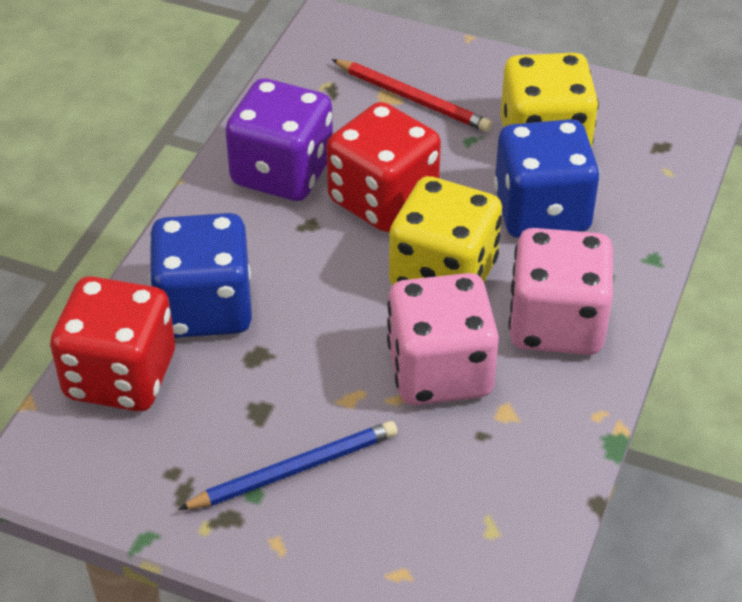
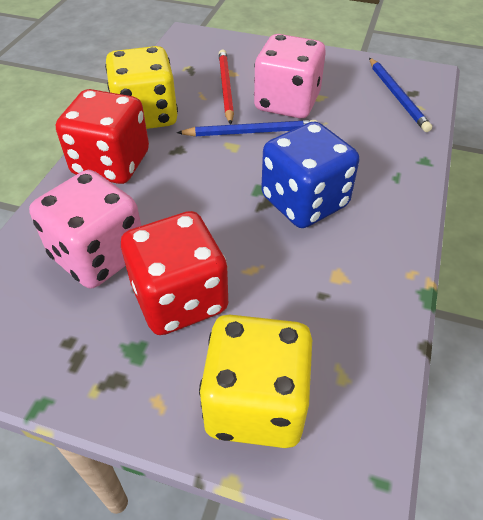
blue dice: 2 -> 1
blue pencil: 1 -> 2
purple dice: 1 -> 0

